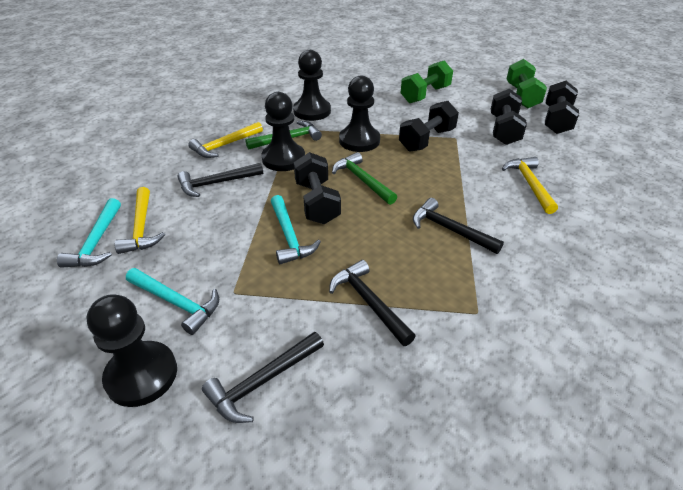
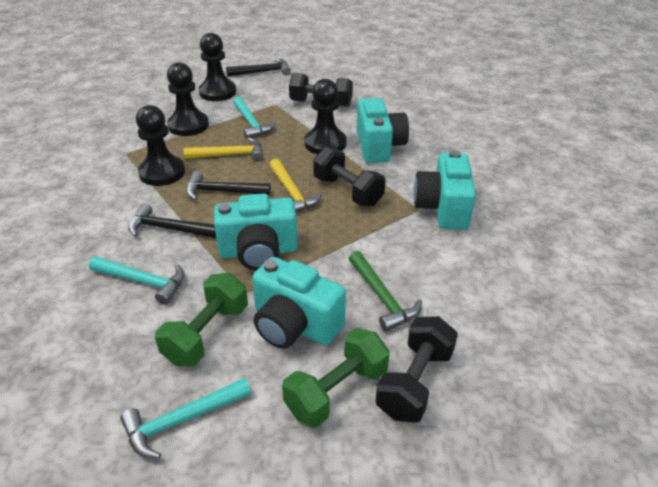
black dumbbell: 4 -> 3
black hammer: 4 -> 3
green hammer: 2 -> 1
turquoise camera: 0 -> 4
yellow hammer: 3 -> 2

